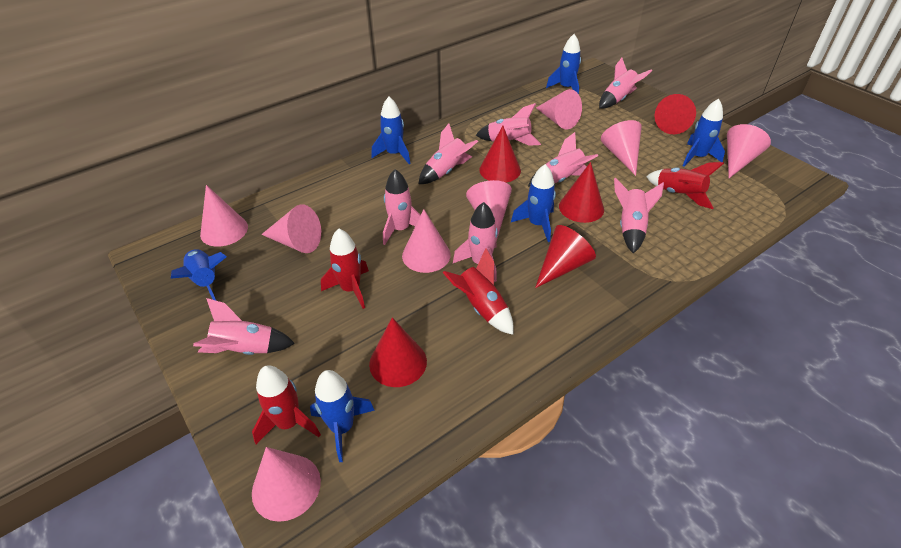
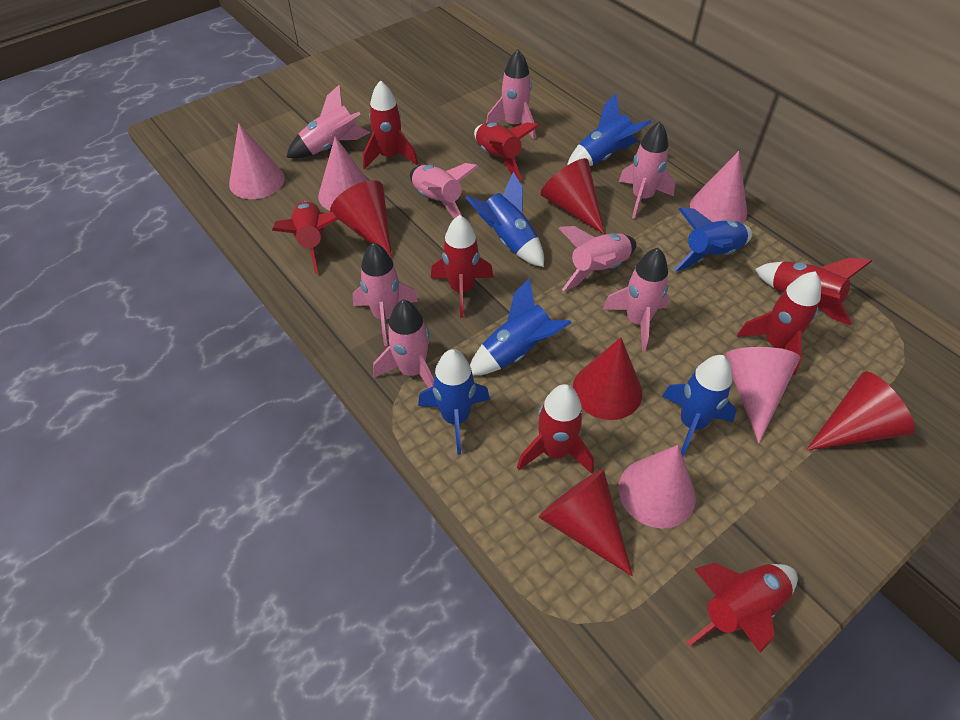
pink cone: 8 -> 5
red rocket: 4 -> 8

